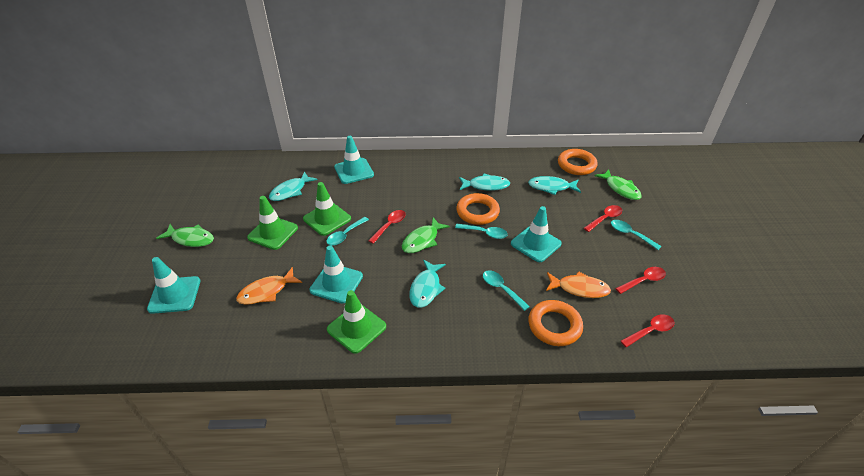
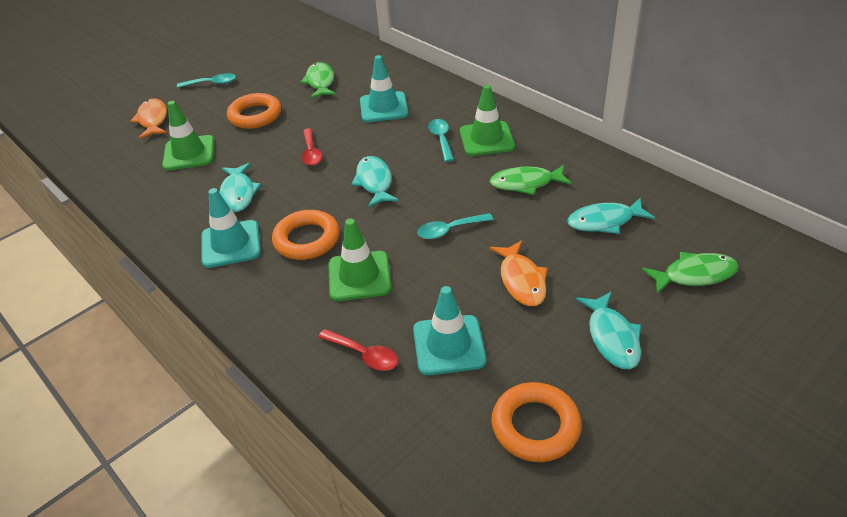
red spoon: 4 -> 2
turquoise spoon: 4 -> 3
turquoise traffic cone: 4 -> 3

